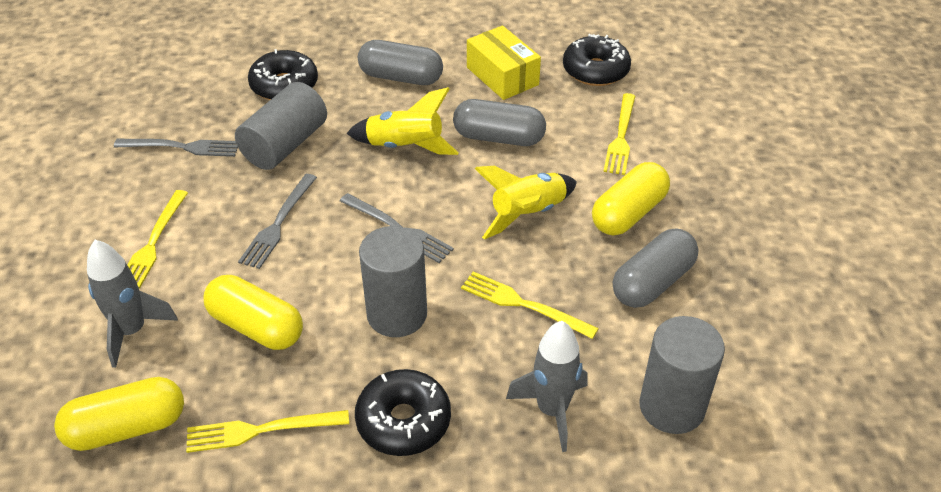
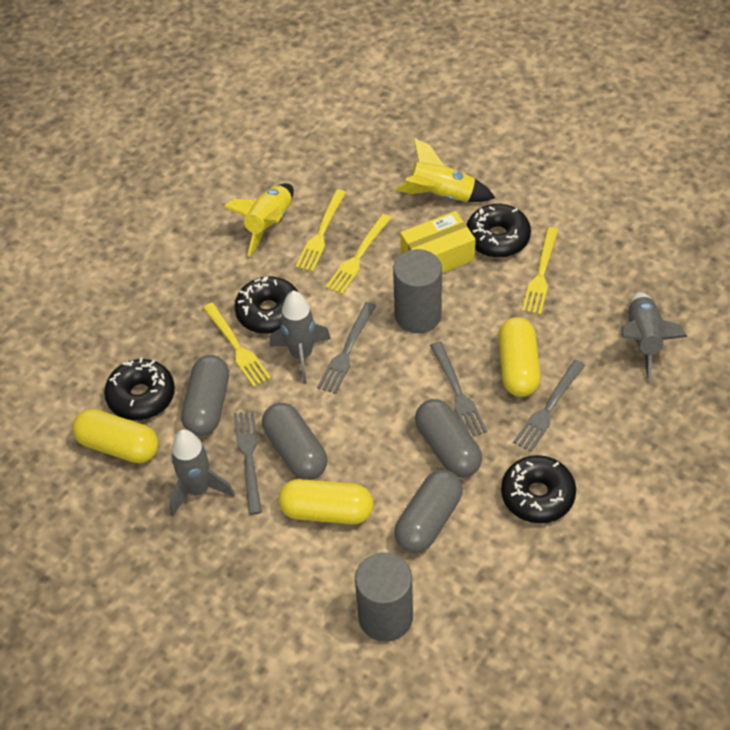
black donut: 3 -> 4
grey capsule: 3 -> 4
grey cylinder: 3 -> 2
grey fork: 3 -> 4
grey rocket: 2 -> 3

